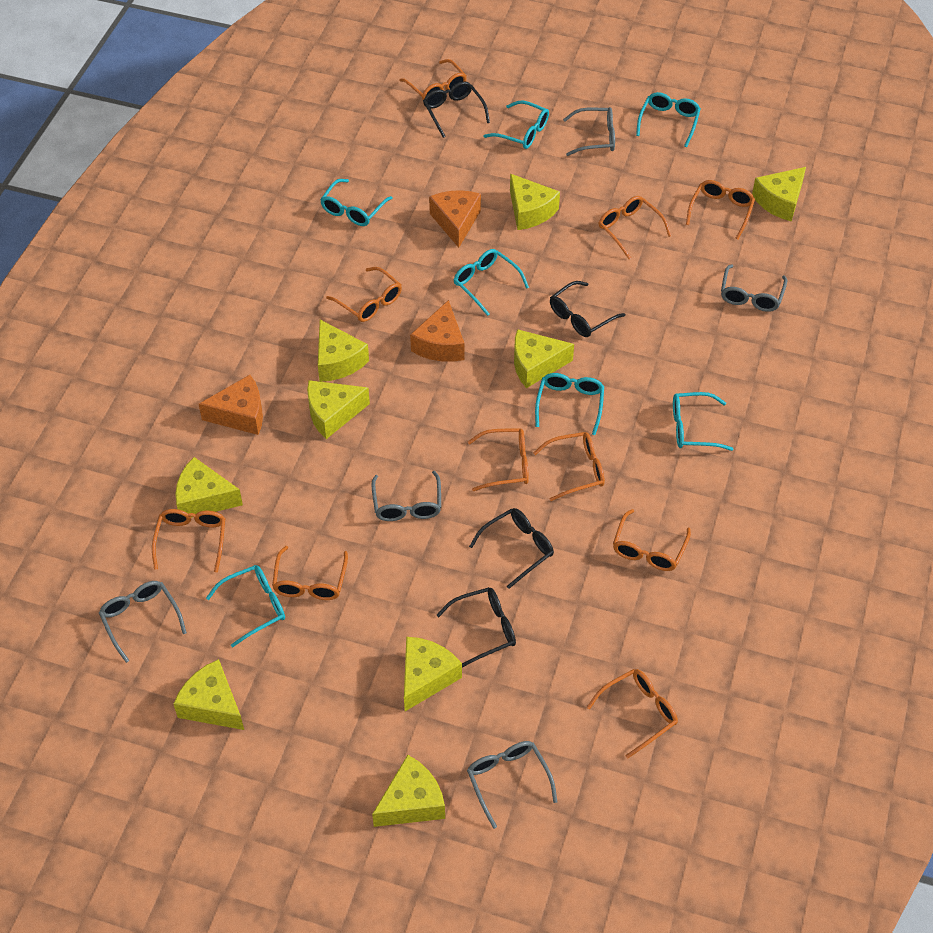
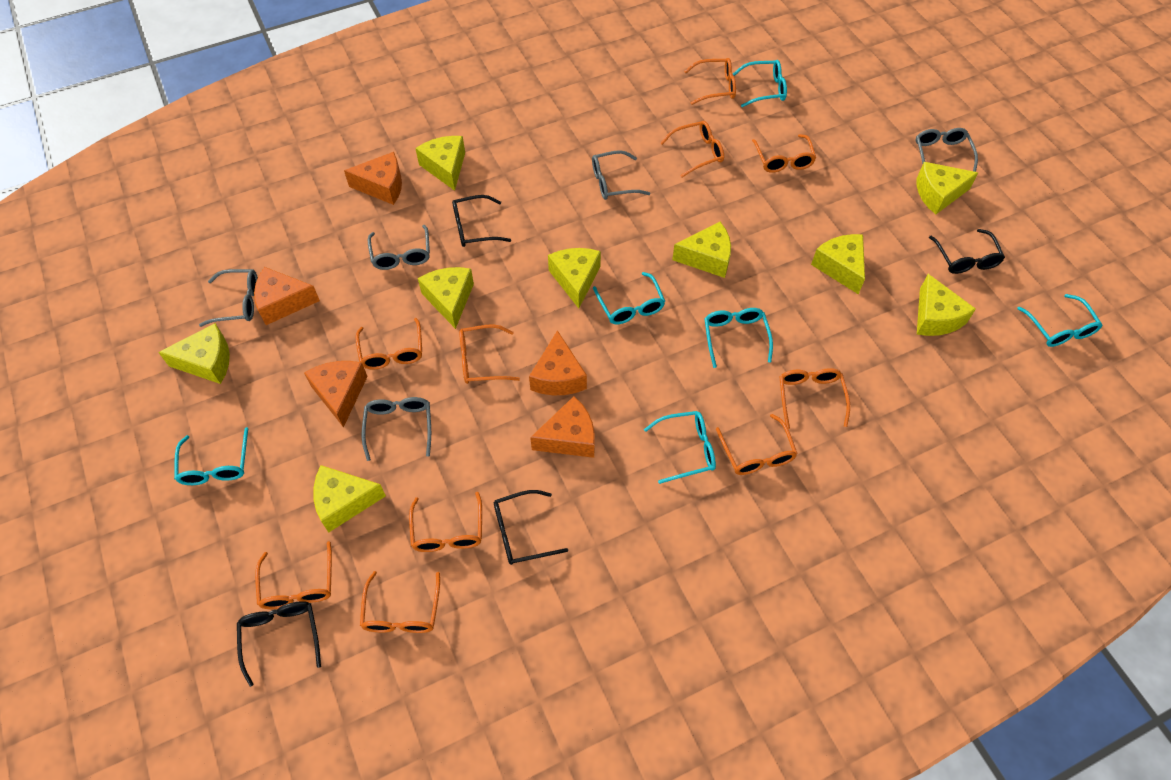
orange cheese: 3 -> 5
turquoise glasses: 7 -> 6

